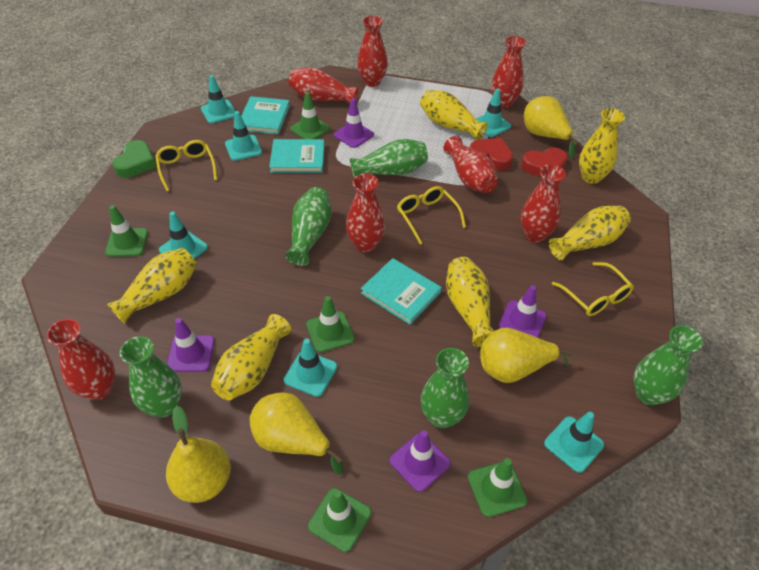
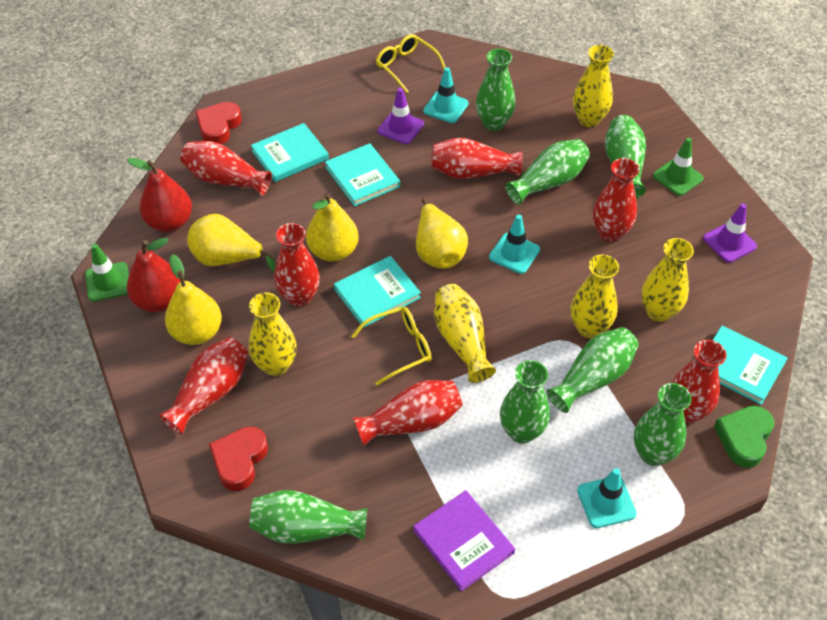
green traffic cone: 5 -> 2
green vase: 5 -> 7
purple book: 0 -> 1
purple traffic cone: 4 -> 2
red pear: 0 -> 2
turquoise book: 3 -> 4
turquoise traffic cone: 6 -> 3
yellow glasses: 3 -> 2
yellow vase: 6 -> 5

